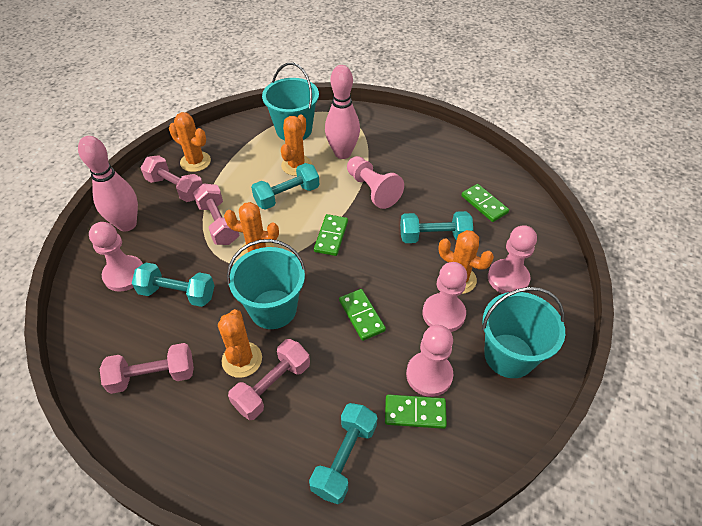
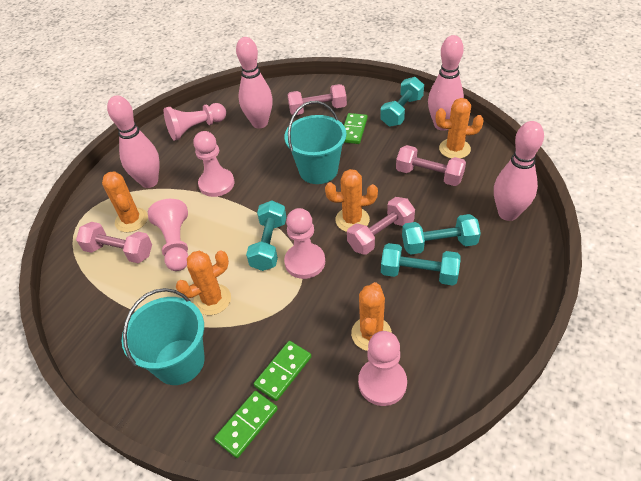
green domino: 4 -> 3
pink bowling pin: 2 -> 4
turquoise bucket: 3 -> 2

